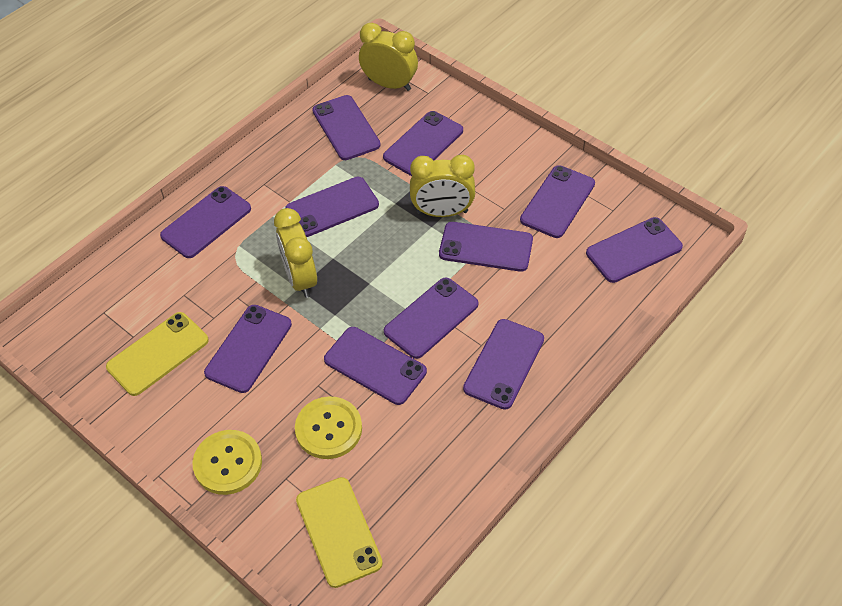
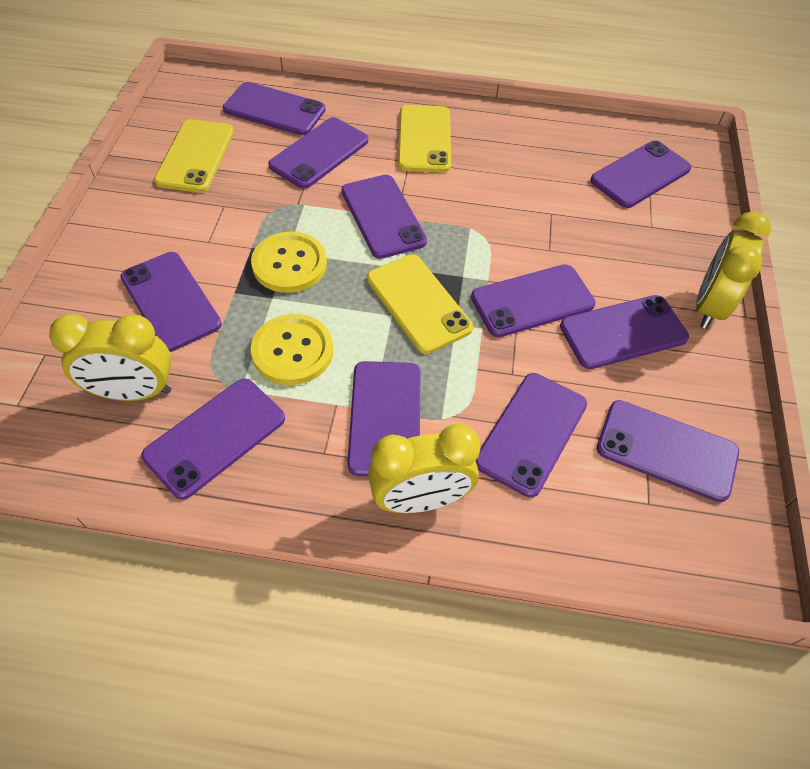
yellow phone: 2 -> 3

